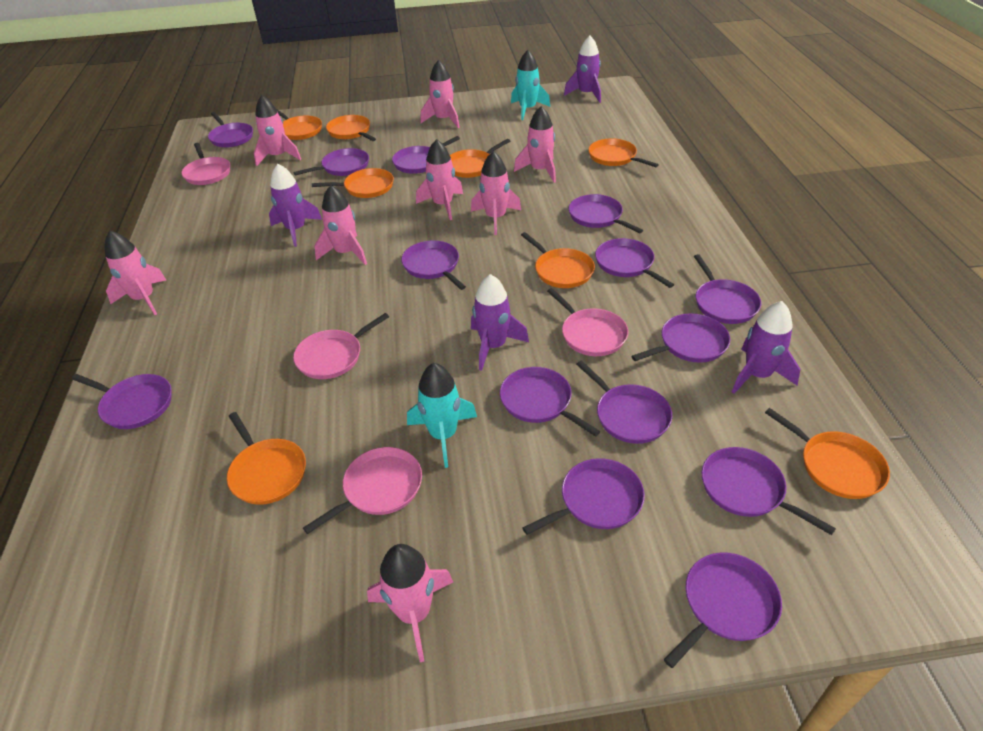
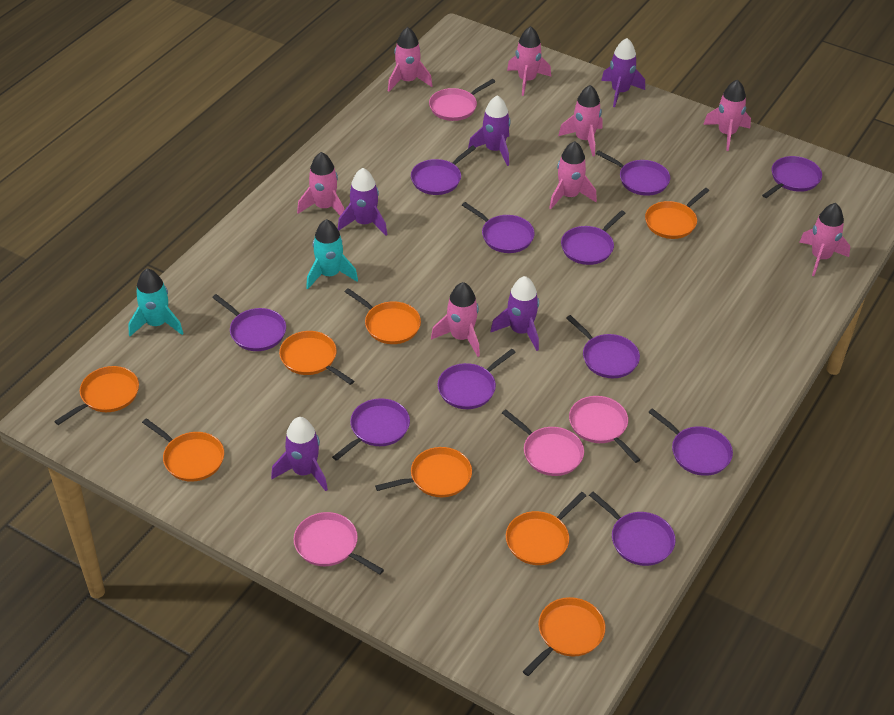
purple pan: 14 -> 11
purple rocket: 4 -> 5

